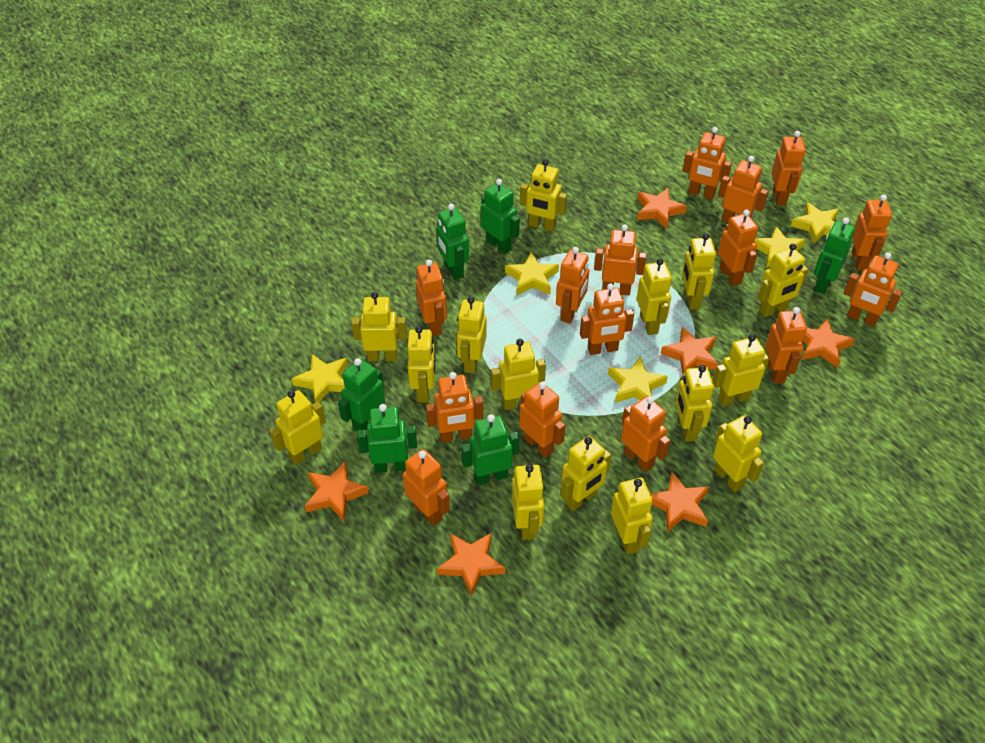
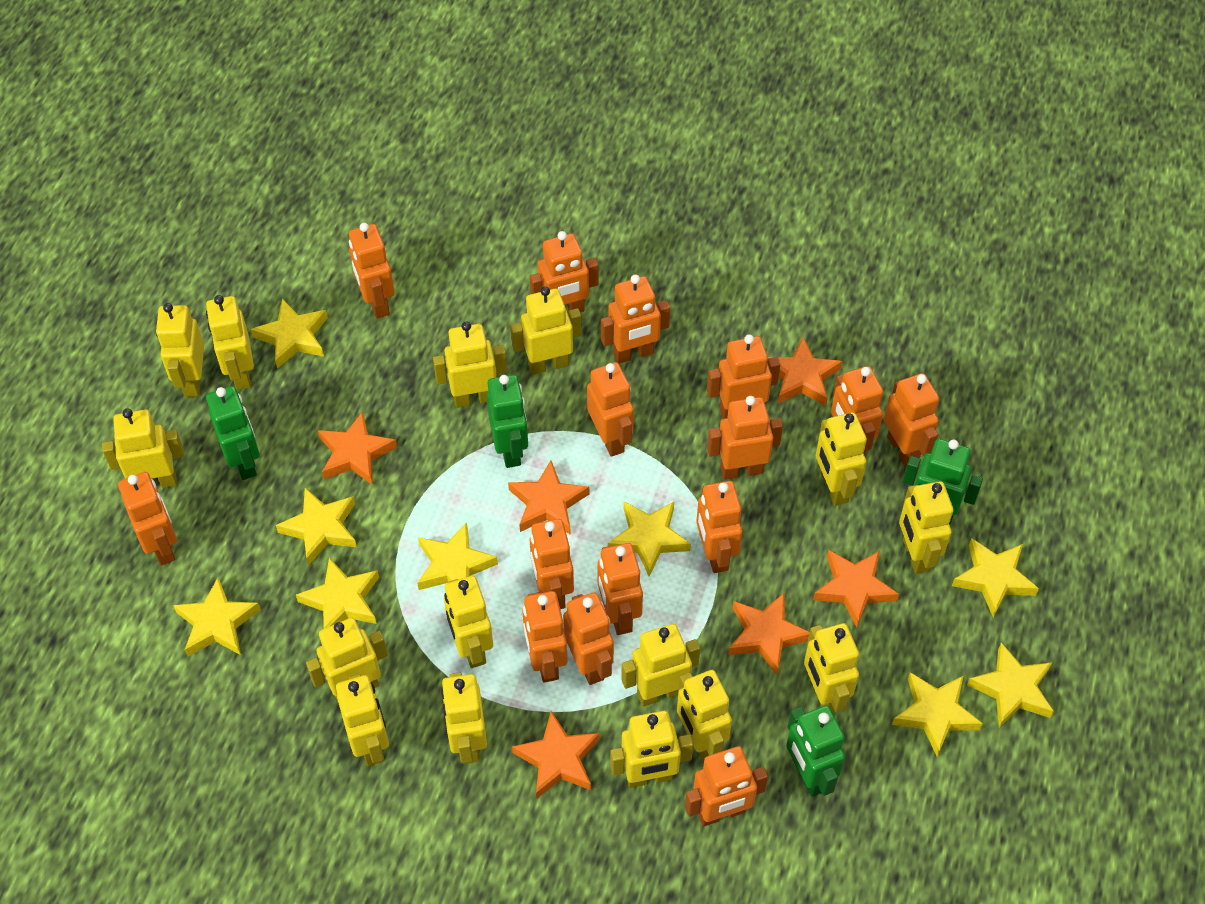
green robot: 6 -> 4
yellow star: 5 -> 9

